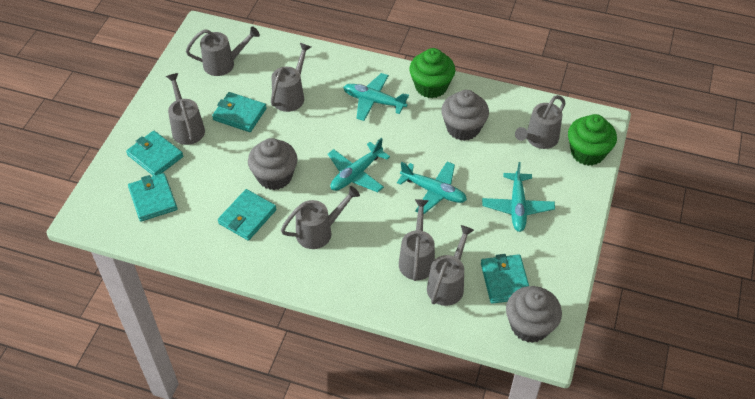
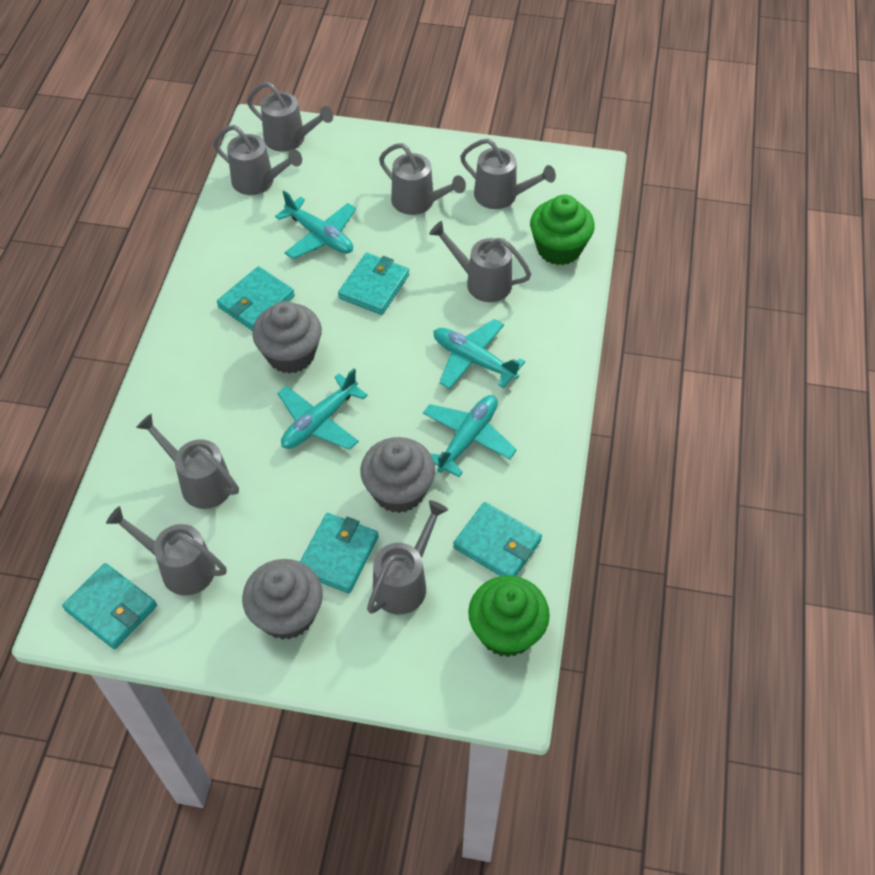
grey watering can: 7 -> 8

